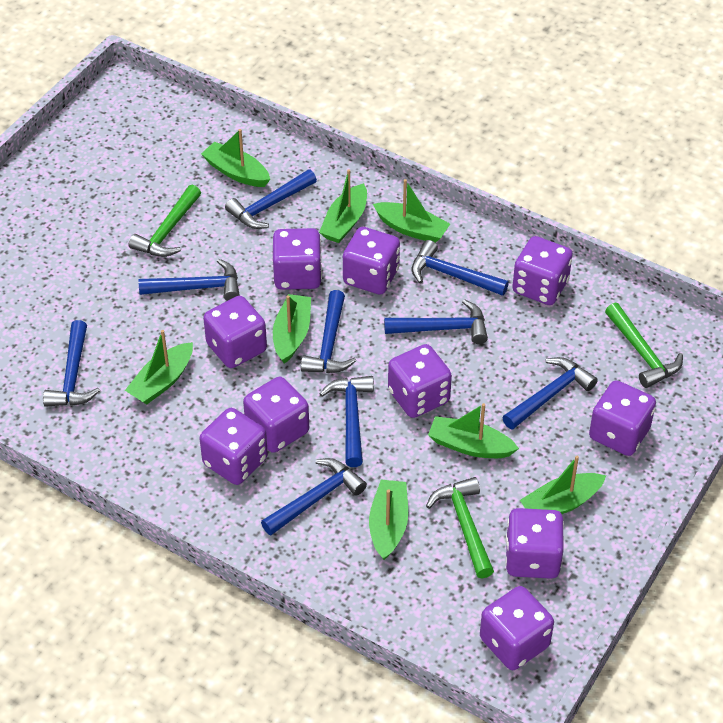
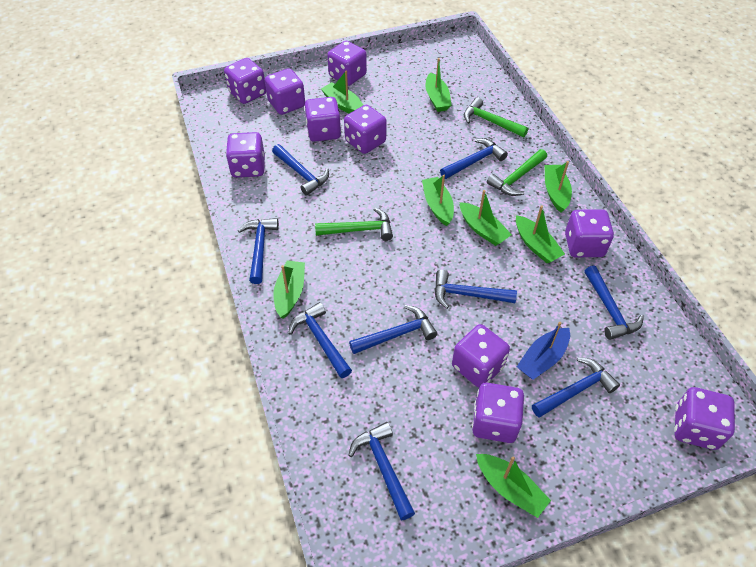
blue boat: 0 -> 1

